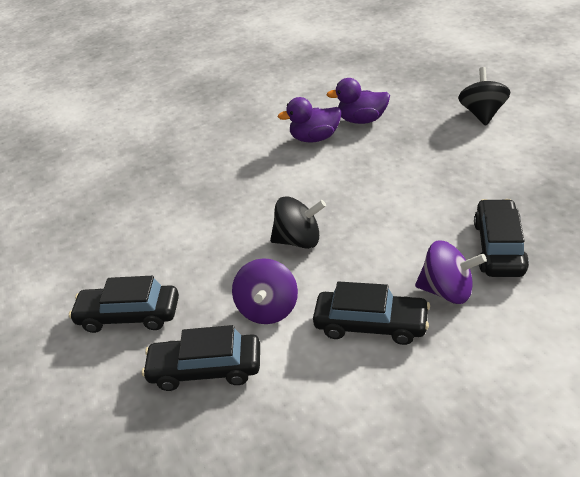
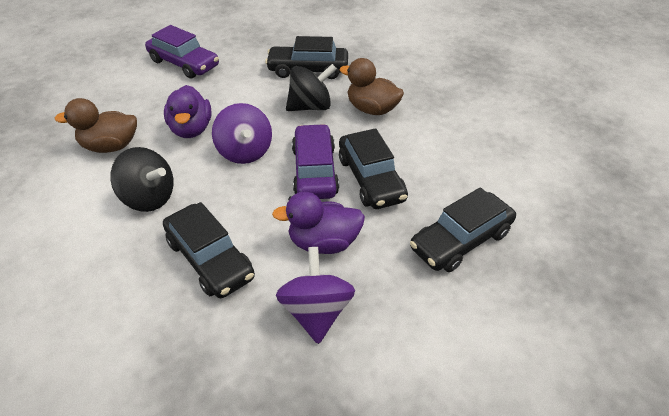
brown duck: 0 -> 2
purple car: 0 -> 2

